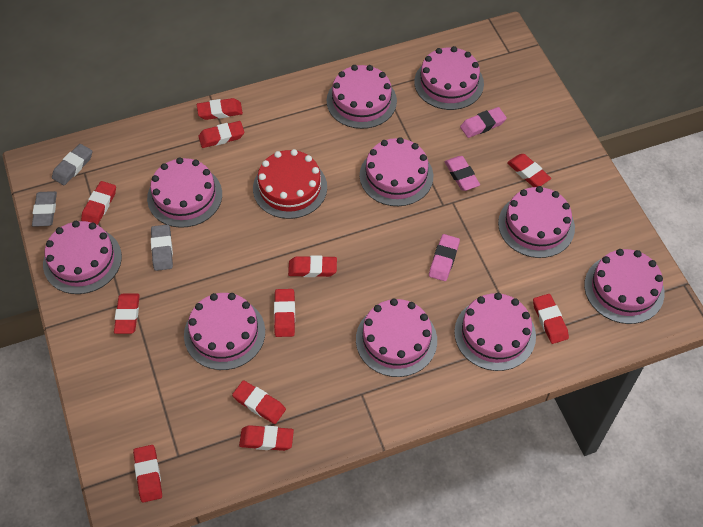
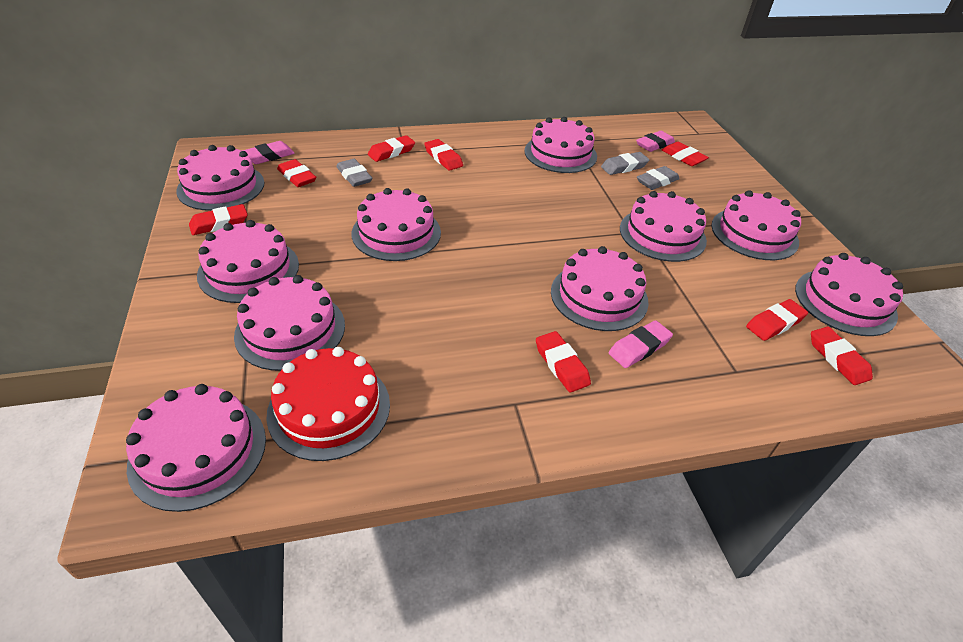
red eraser: 11 -> 8

